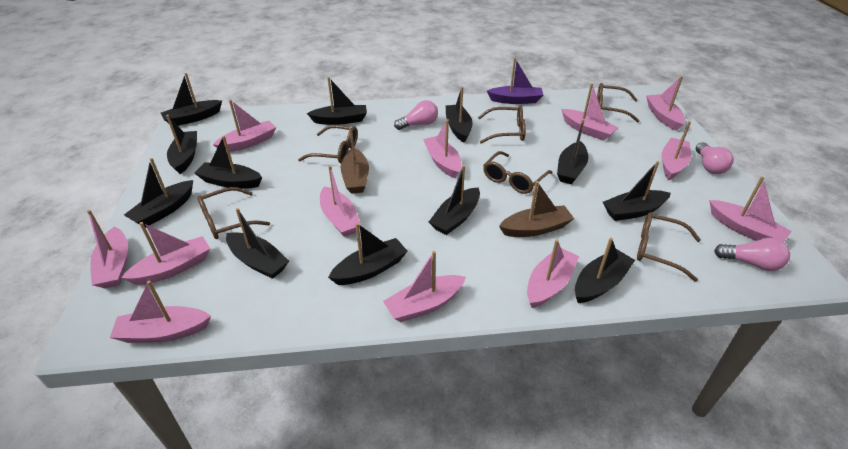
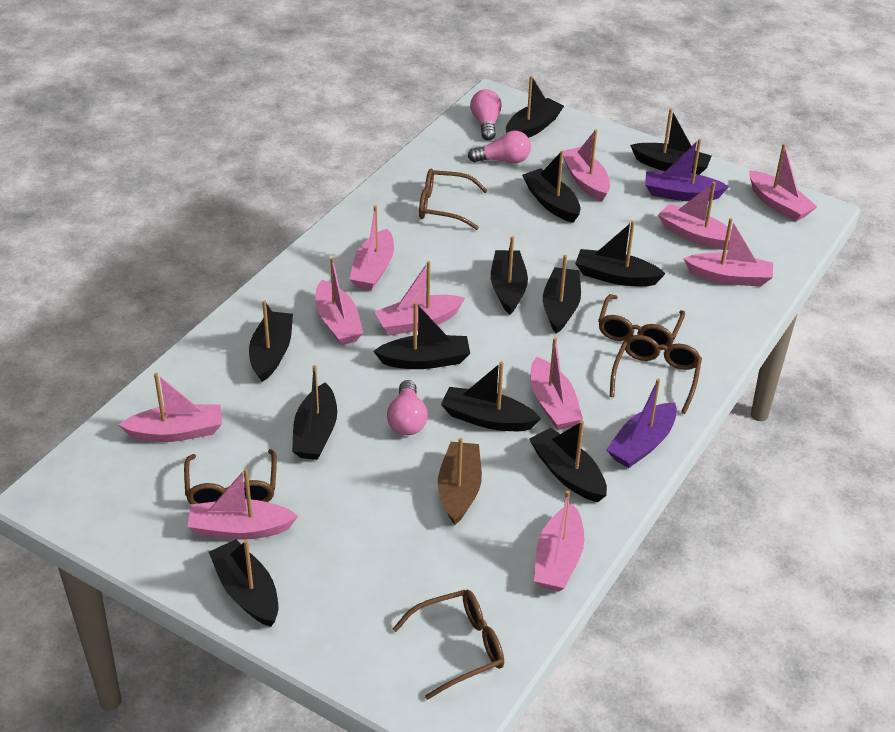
brown boat: 2 -> 1
brown glasses: 6 -> 5
pink boat: 12 -> 11
purple boat: 1 -> 2

